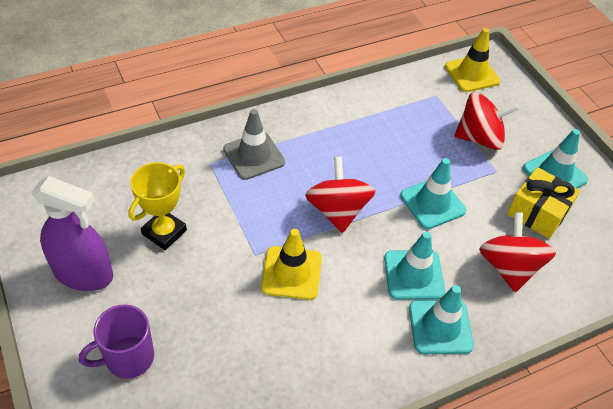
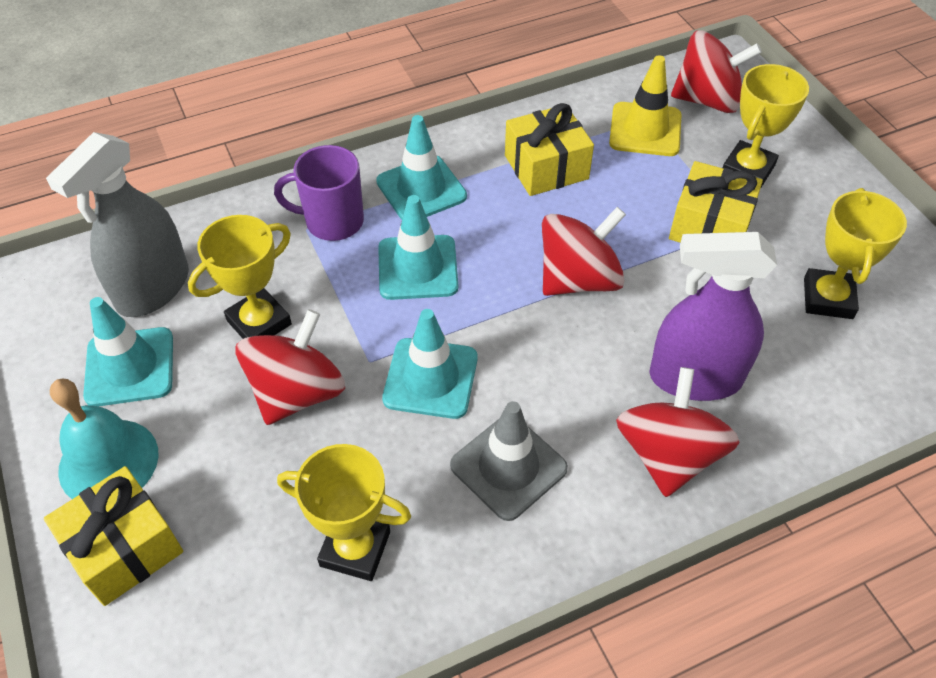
grey spray bottle: 0 -> 1
red spinning top: 3 -> 4
turquoise bell: 0 -> 1
yellow gift: 1 -> 3
yellow traffic cone: 2 -> 1
yellow trophy: 1 -> 4

